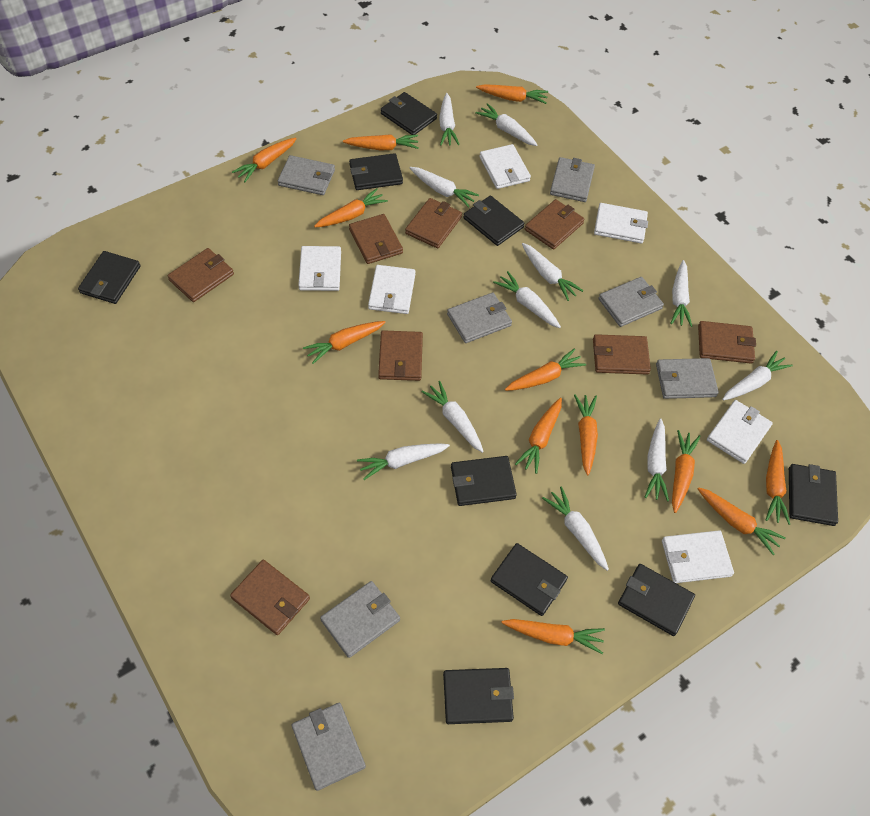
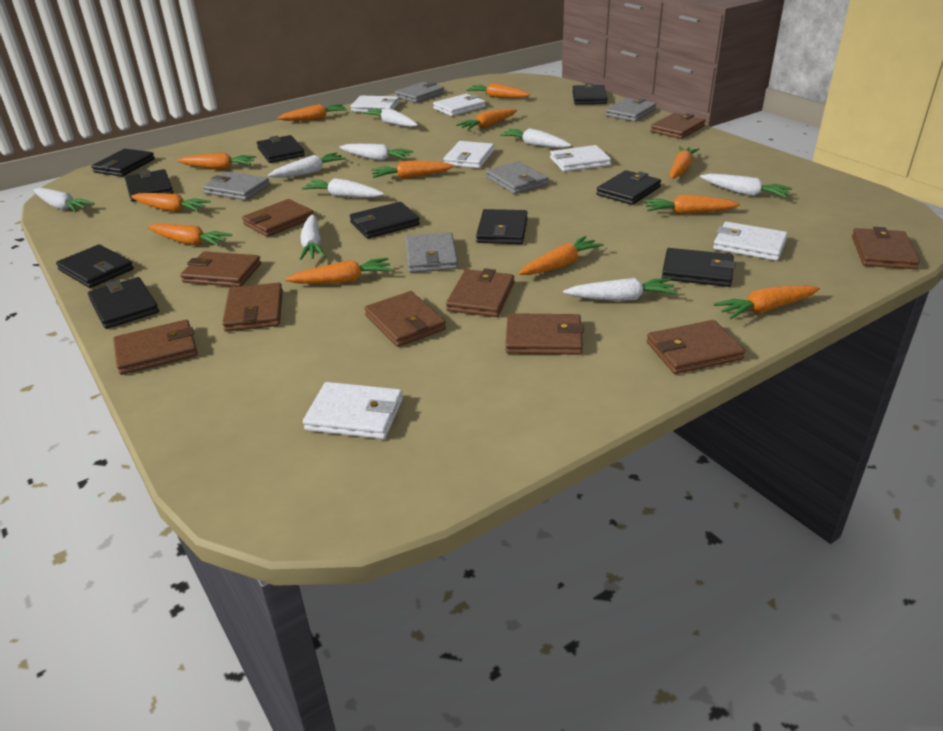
black wallet: 9 -> 10
brown wallet: 8 -> 10
grey wallet: 7 -> 5
white carrot: 11 -> 9

